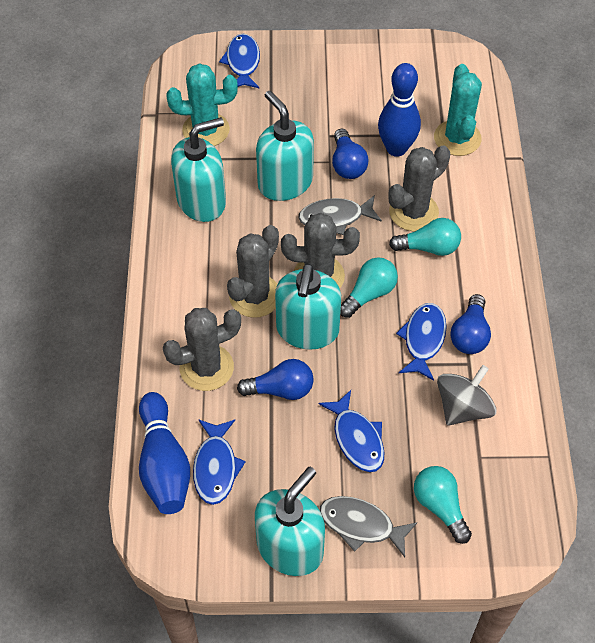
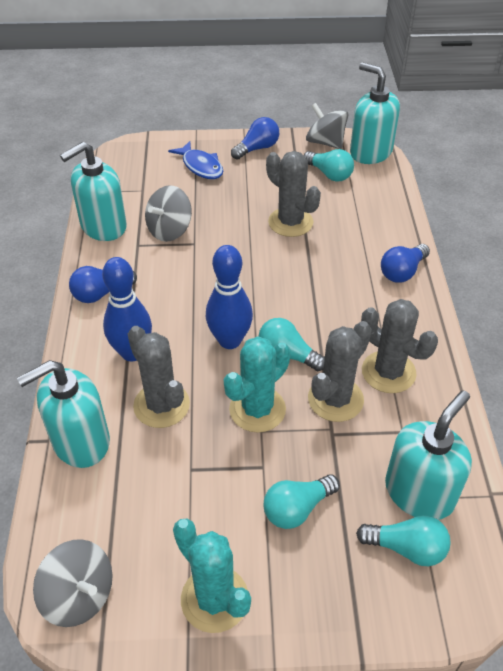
blue fish: 4 -> 1
grey fish: 2 -> 0
grey spinning top: 1 -> 3
turquoise light bulb: 3 -> 4

